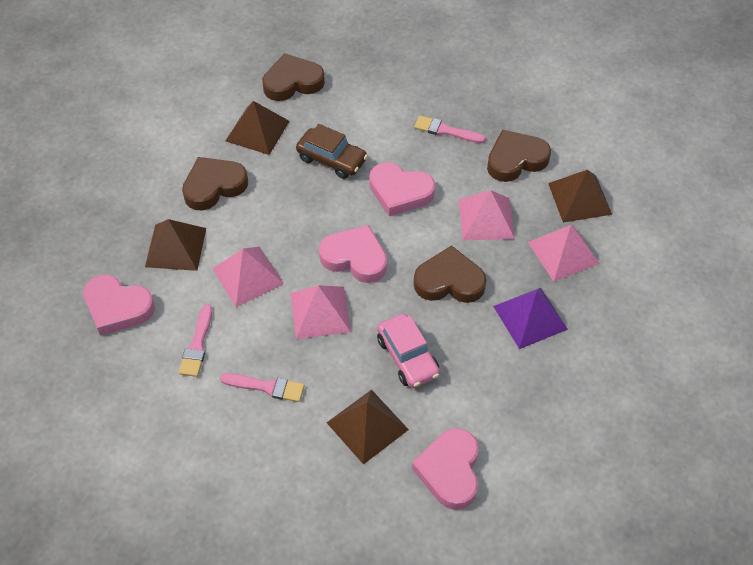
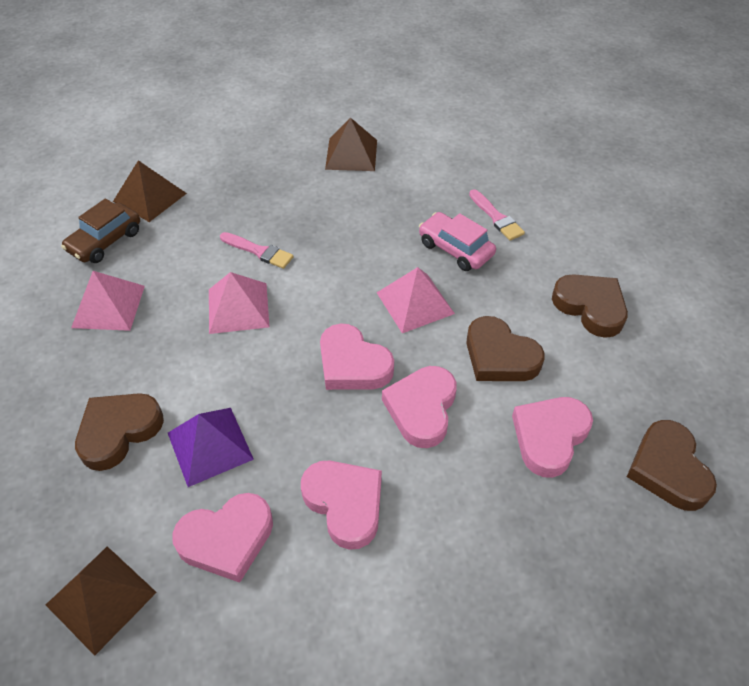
brown pyramid: 4 -> 3
pink brush: 3 -> 2
pink heart: 4 -> 5
pink pyramid: 4 -> 3

